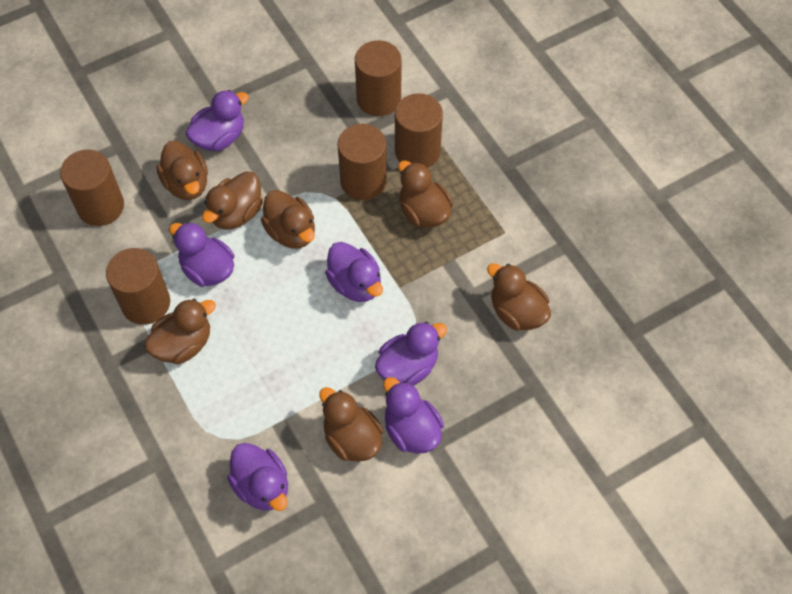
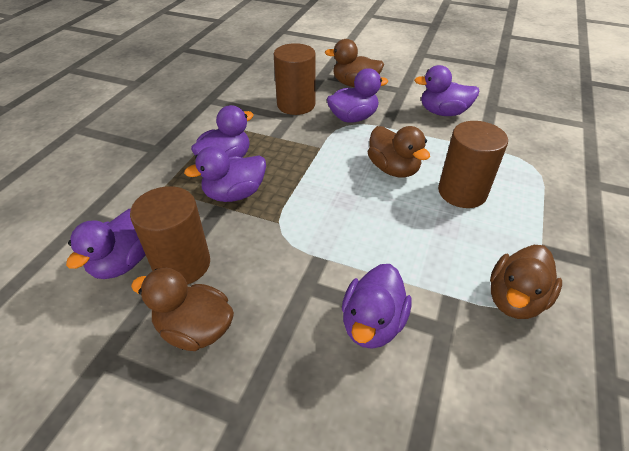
brown cylinder: 5 -> 3
brown duck: 7 -> 4

